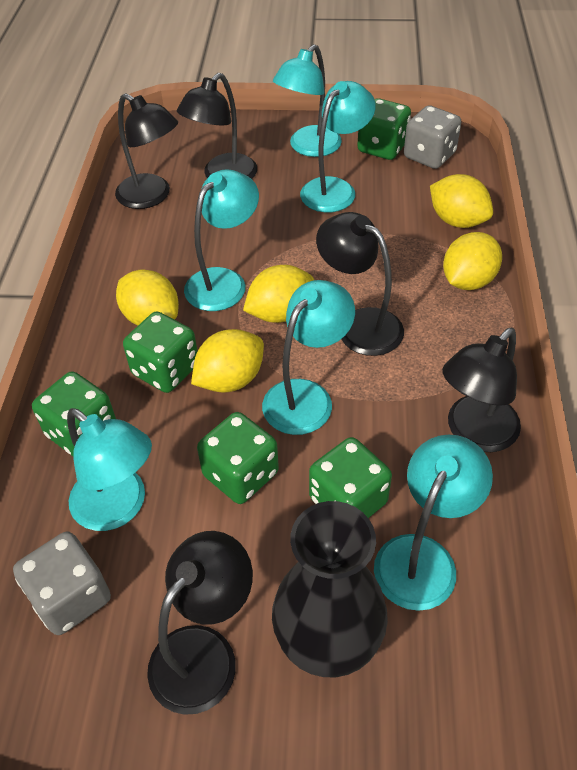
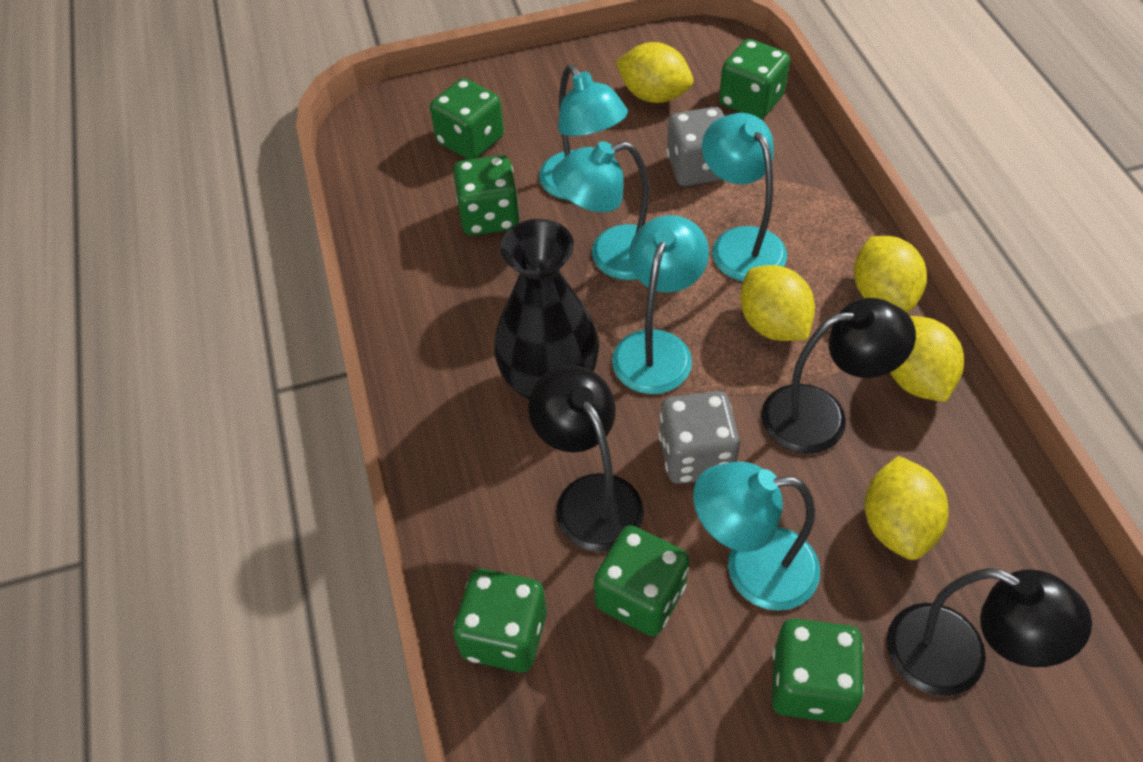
black lamp: 5 -> 3
green dice: 5 -> 6
turquoise lamp: 6 -> 5

